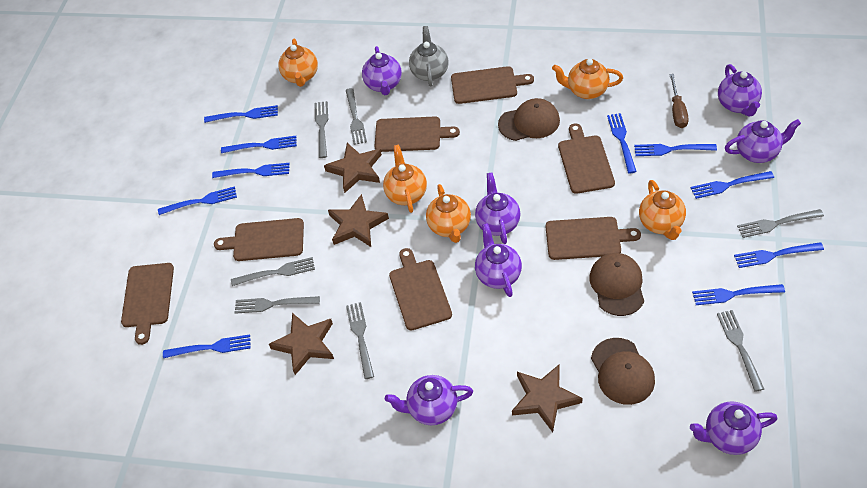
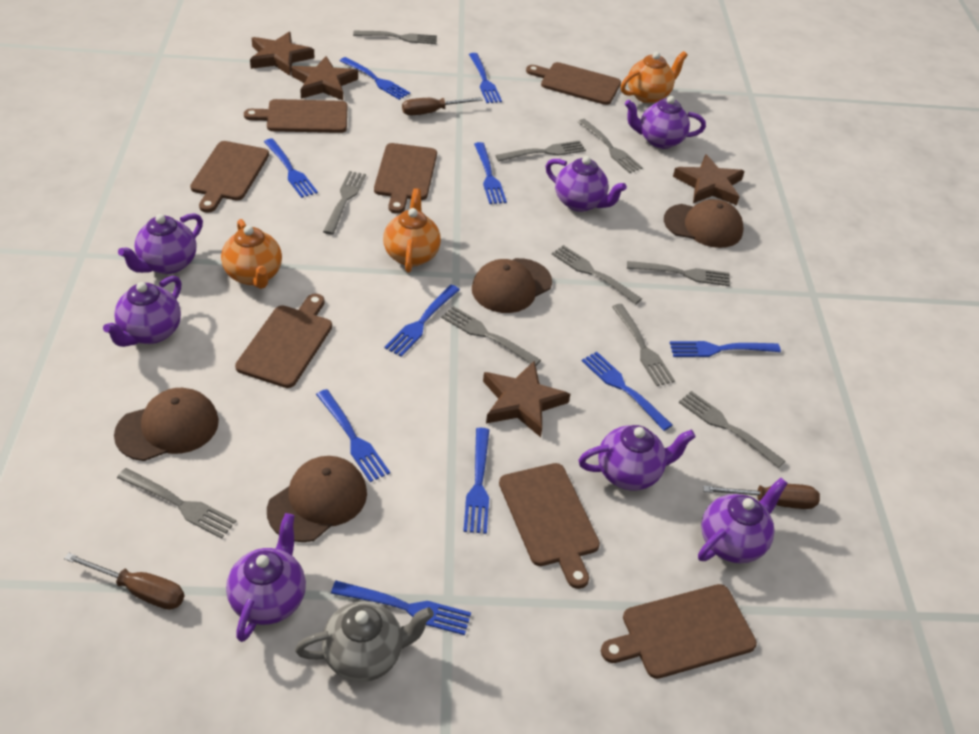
brown cap: 3 -> 4
brown screwdriver: 1 -> 3
grey fork: 7 -> 10
orange teapot: 5 -> 3

